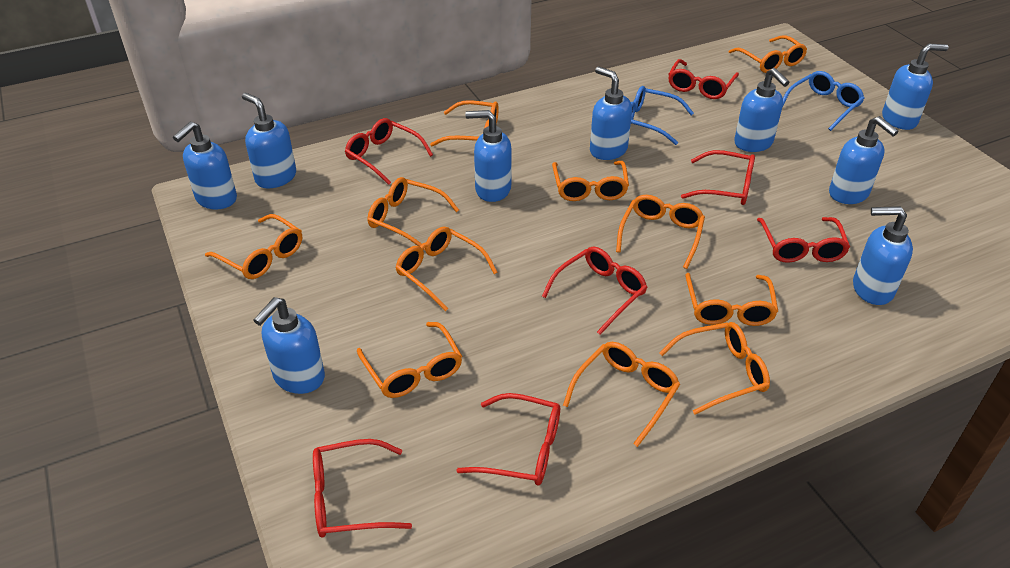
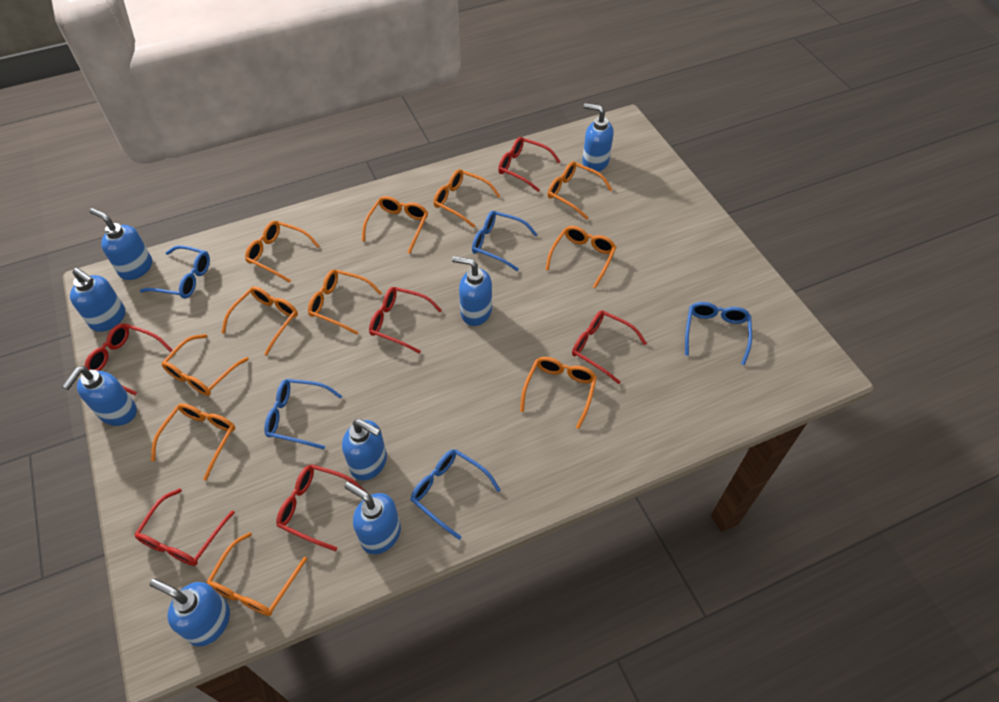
blue glasses: 2 -> 5
blue soap dispenser: 9 -> 8
red glasses: 7 -> 6

